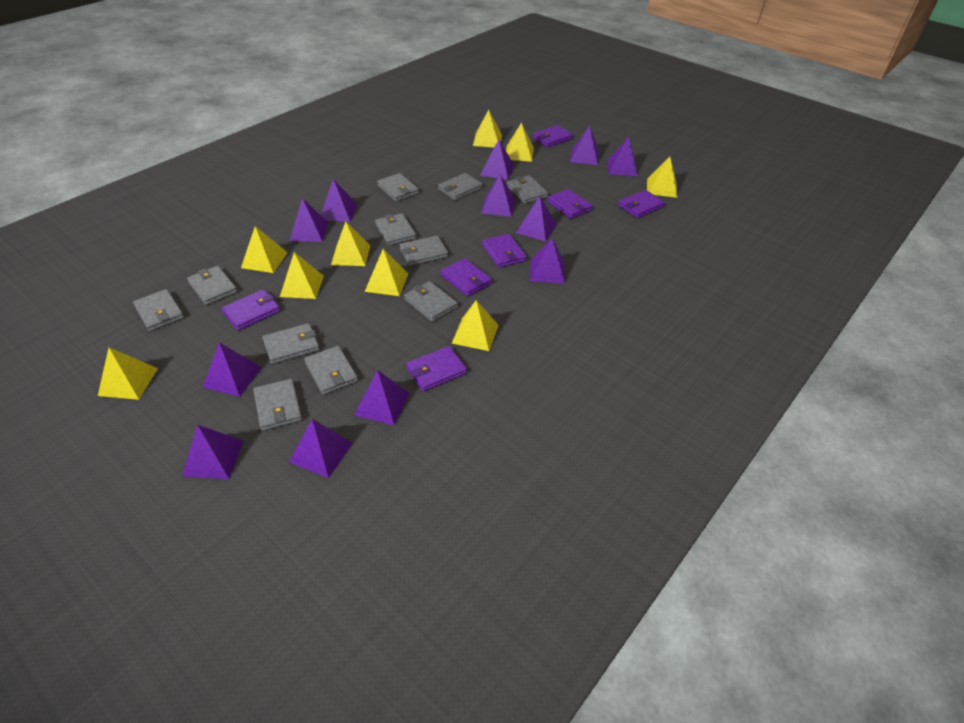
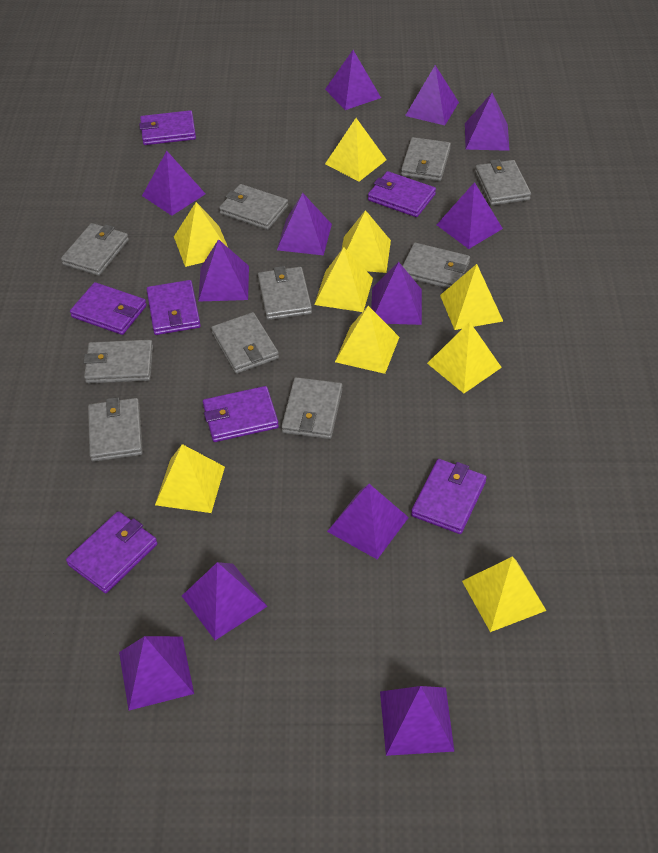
grey wallet: 11 -> 10

